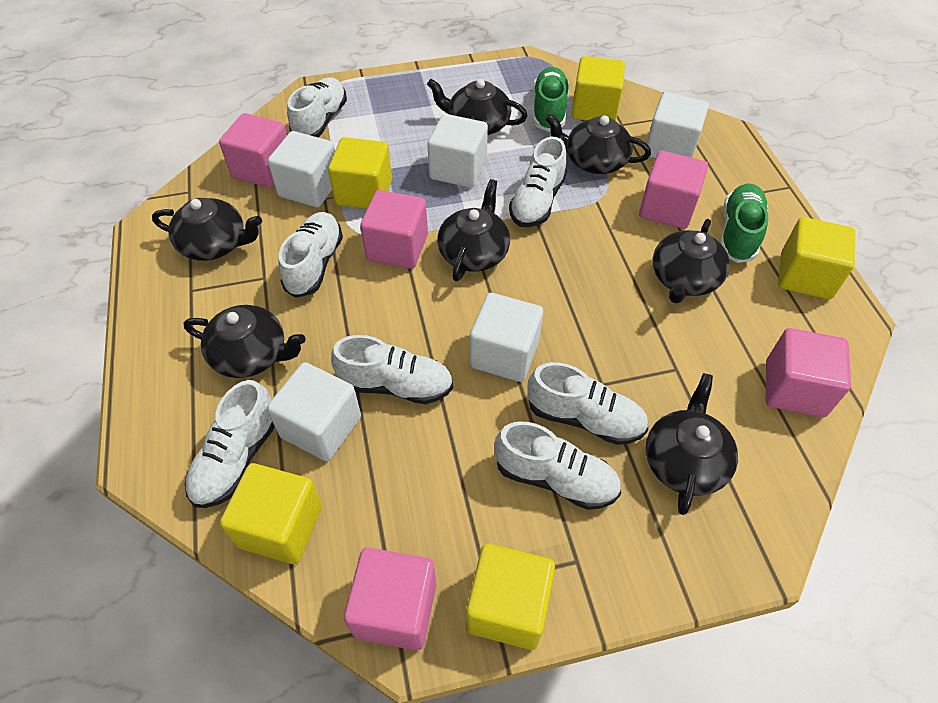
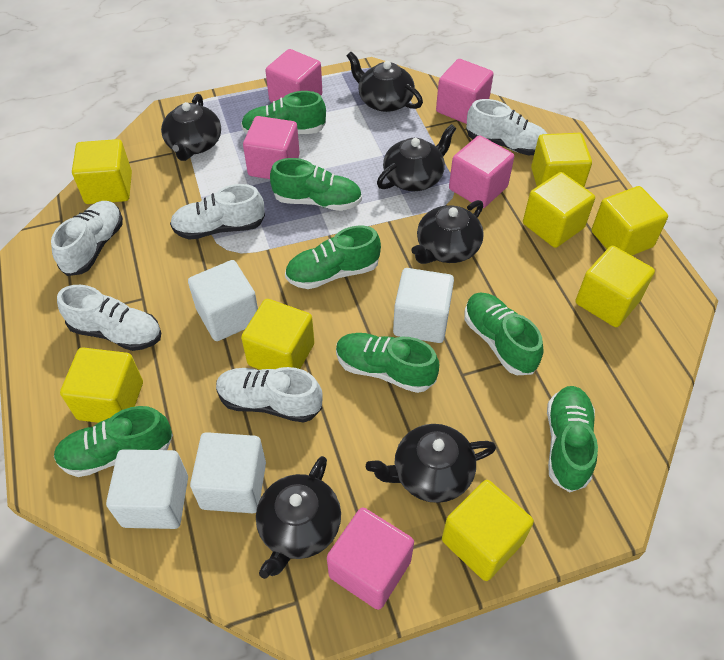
black teapot: 7 -> 6
green shoe: 2 -> 7
white cube: 5 -> 4
white shoe: 7 -> 5
yellow cube: 5 -> 8

